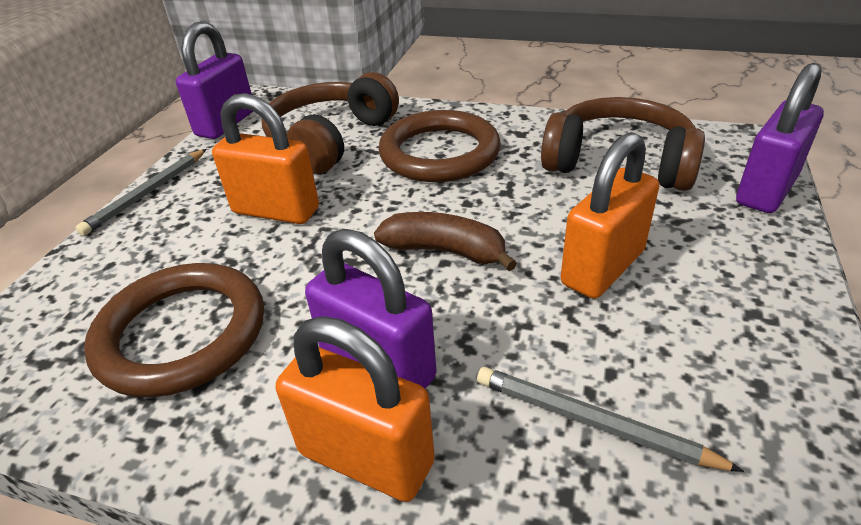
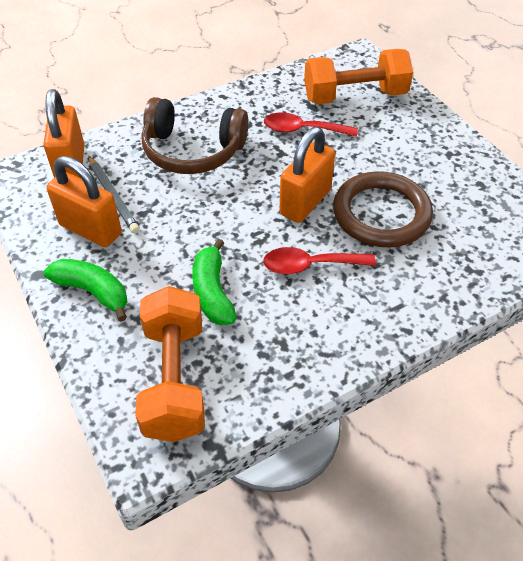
brown banana: 1 -> 0
brown headphones: 2 -> 1
brown ring: 2 -> 1
green banana: 0 -> 2
grey pencil: 2 -> 1
orange dumbbell: 0 -> 2
purple padlock: 3 -> 0
red spoon: 0 -> 2

